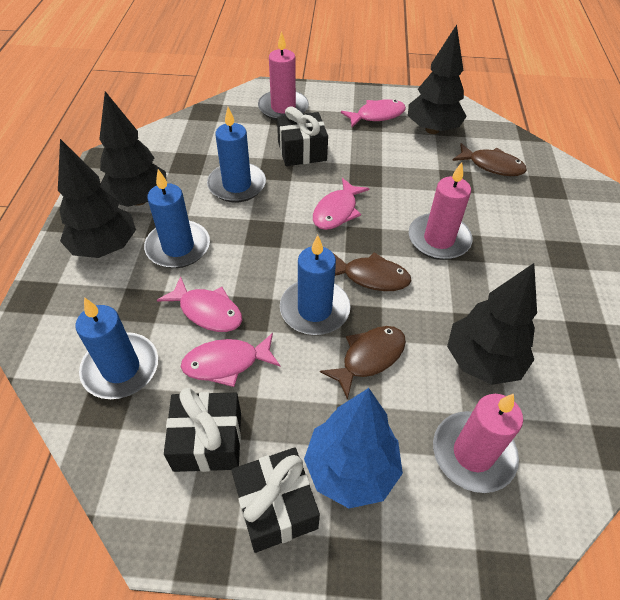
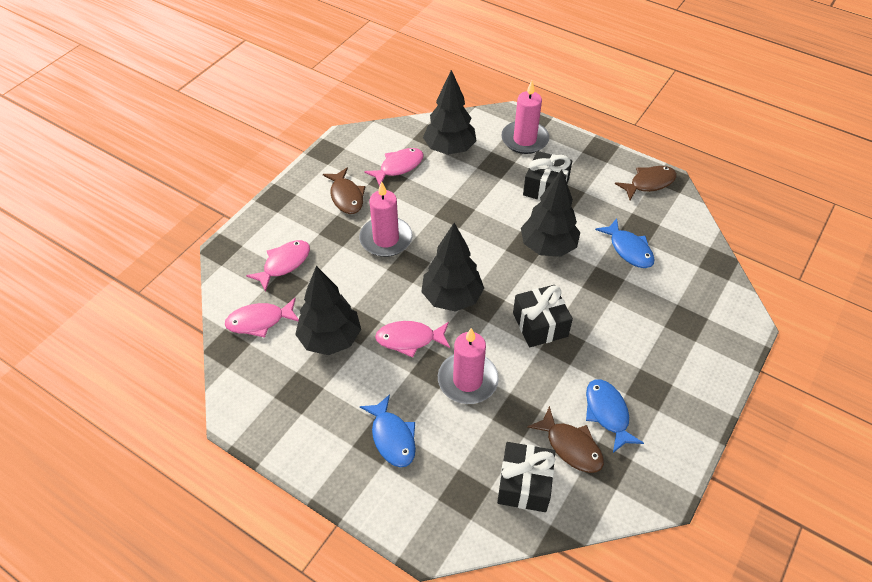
blue candle: 4 -> 0
blue fish: 0 -> 3
blue tree: 1 -> 0

